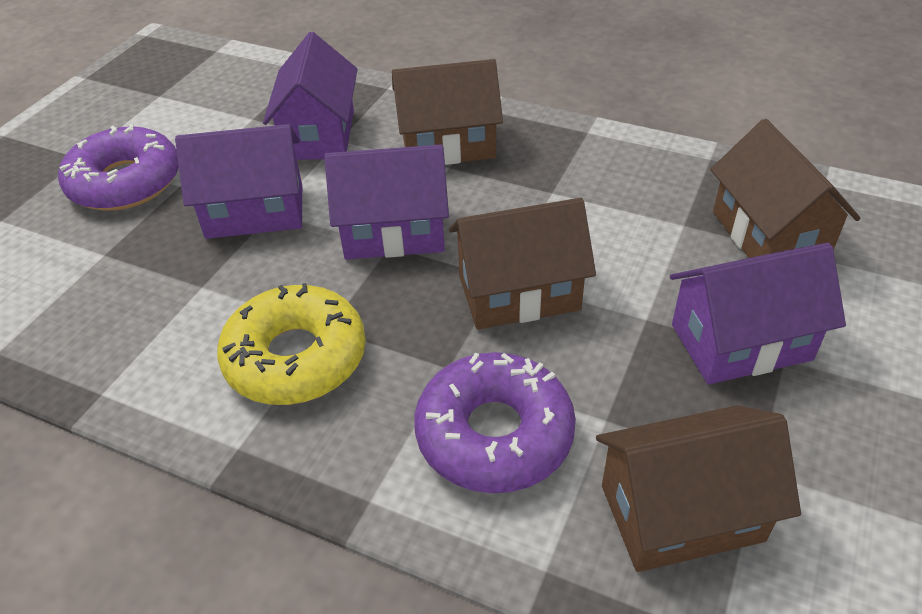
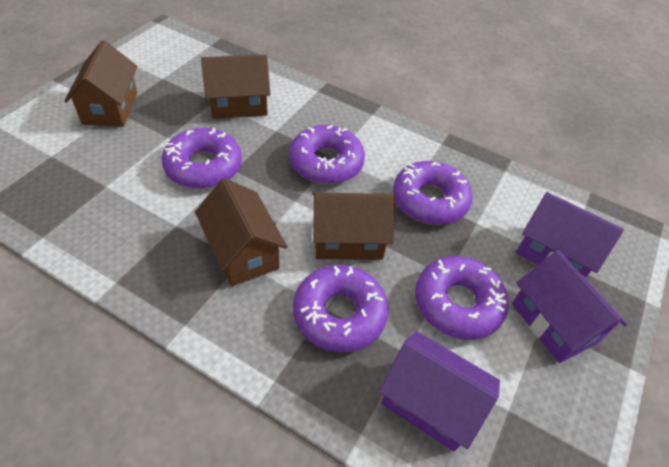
purple donut: 2 -> 5
purple house: 4 -> 3
yellow donut: 1 -> 0

